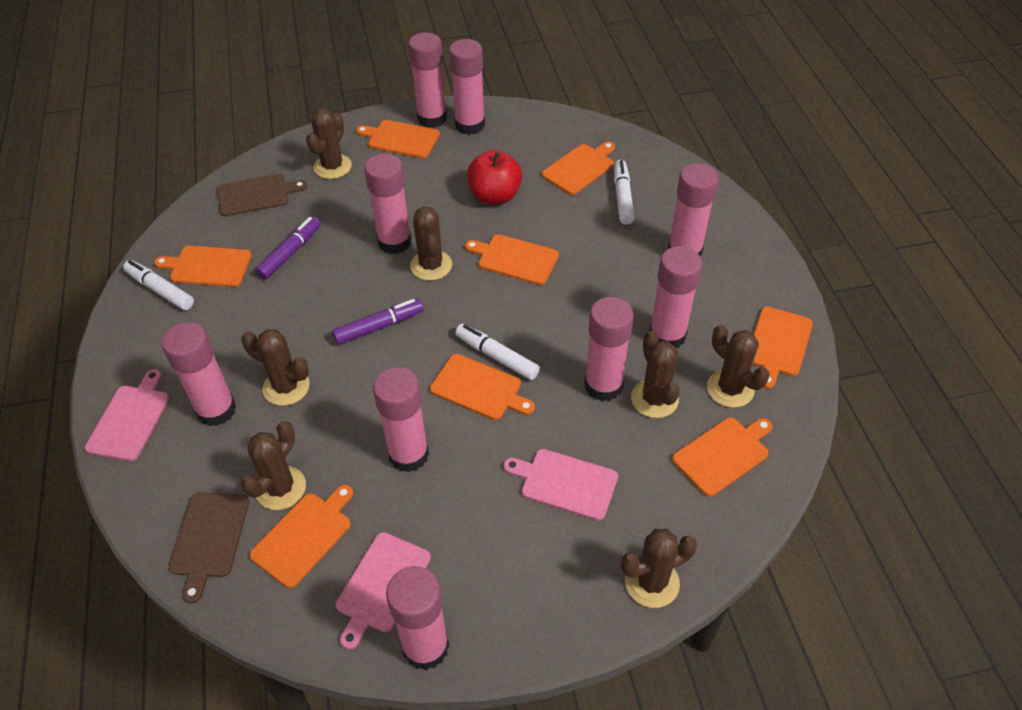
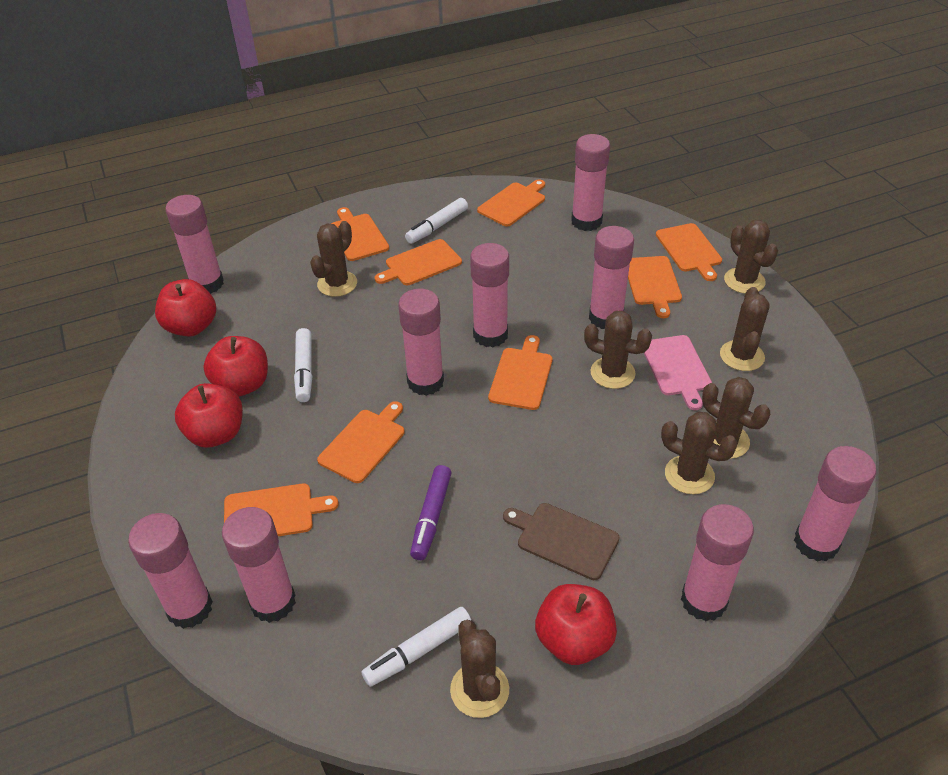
brown cutting board: 2 -> 1
pink cutting board: 3 -> 1
purple marker: 2 -> 1
red apple: 1 -> 4

